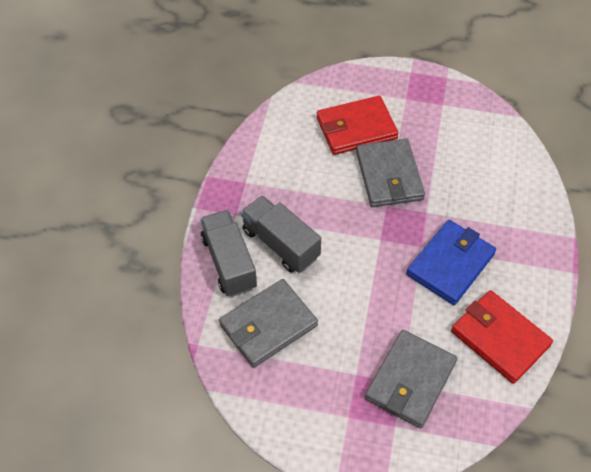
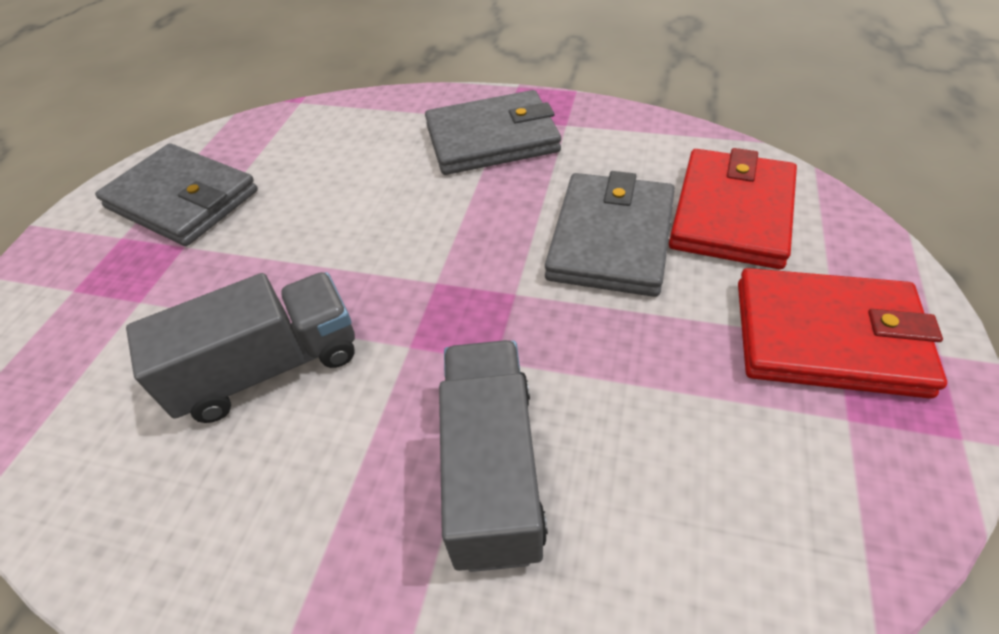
blue wallet: 1 -> 0

